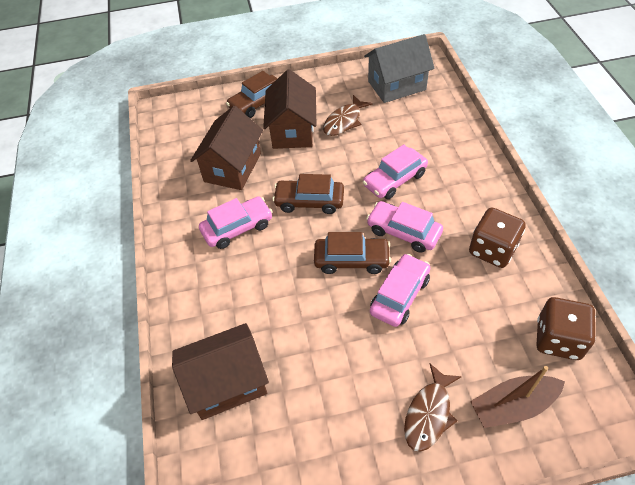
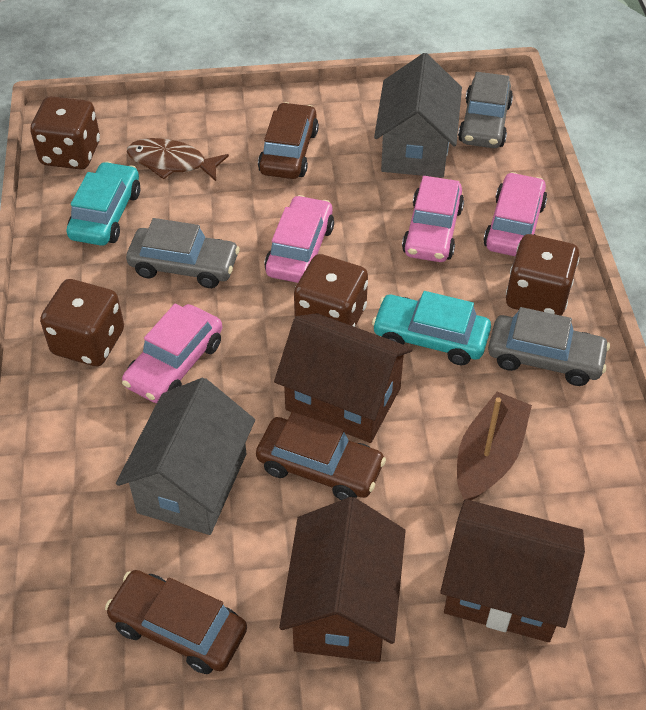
brown dice: 2 -> 4
brown fish: 2 -> 1
grey car: 0 -> 3
grey house: 1 -> 2
turquoise car: 0 -> 2

